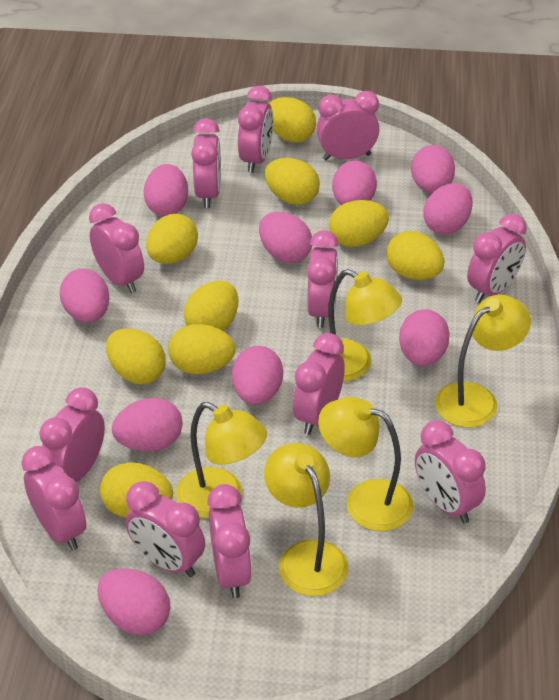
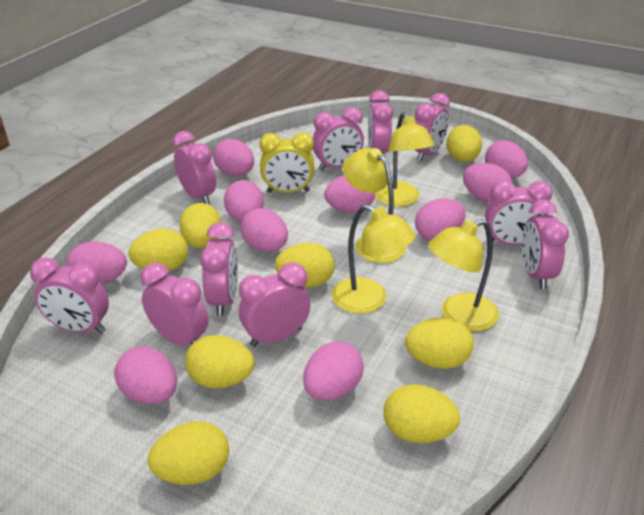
pink clock: 12 -> 10
yellow clock: 0 -> 1
yellow egg: 9 -> 8
yellow lamp: 5 -> 4

